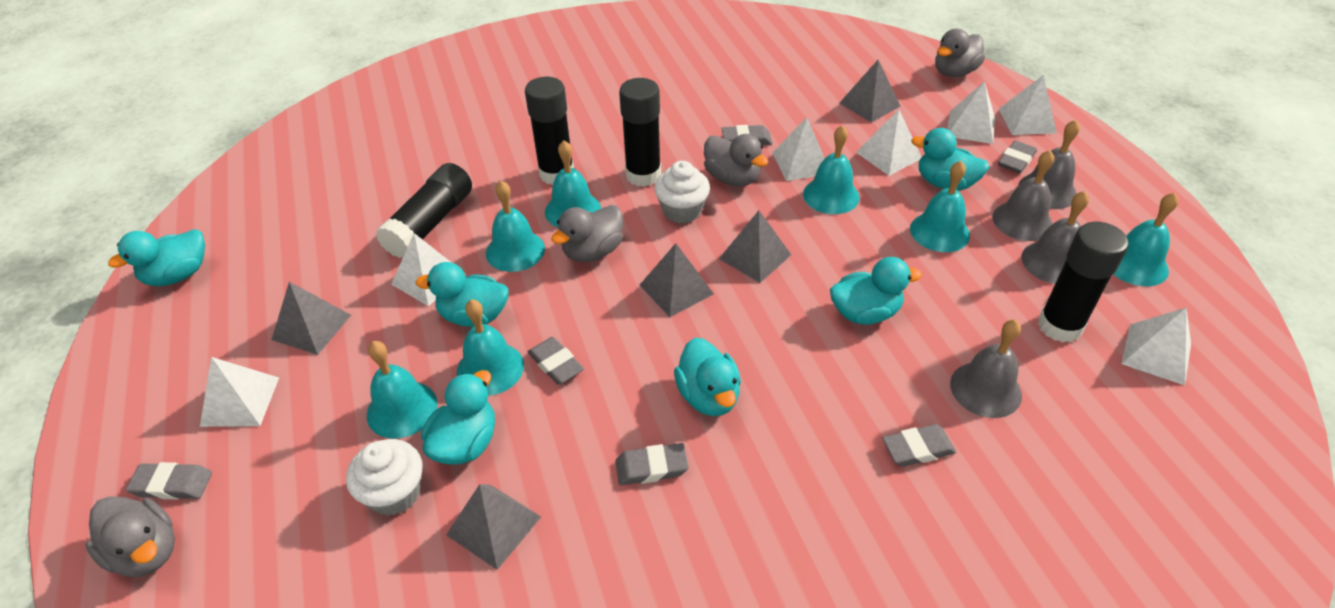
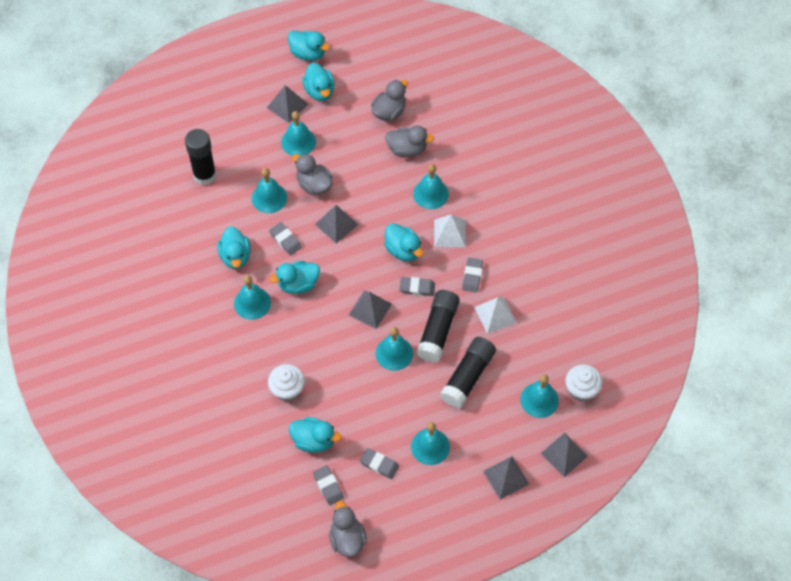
black glue stick: 4 -> 3
grey bell: 4 -> 0
grey eraser: 6 -> 5
white pyramid: 7 -> 2

